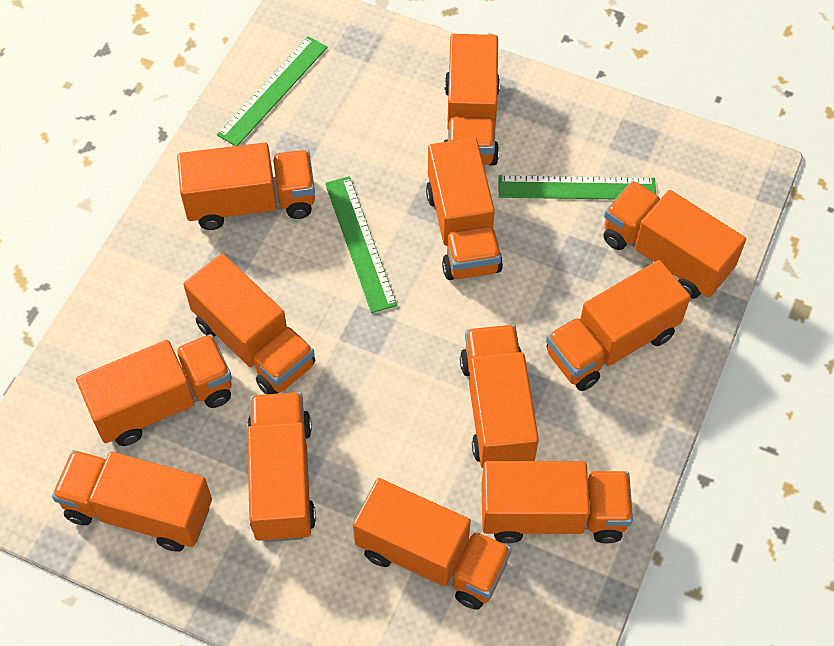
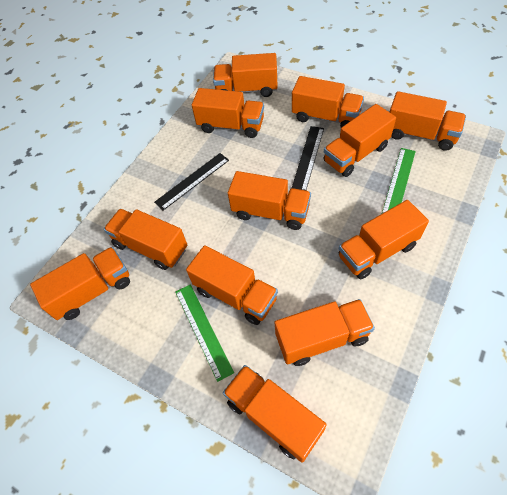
black ruler: 0 -> 2
green ruler: 3 -> 2

